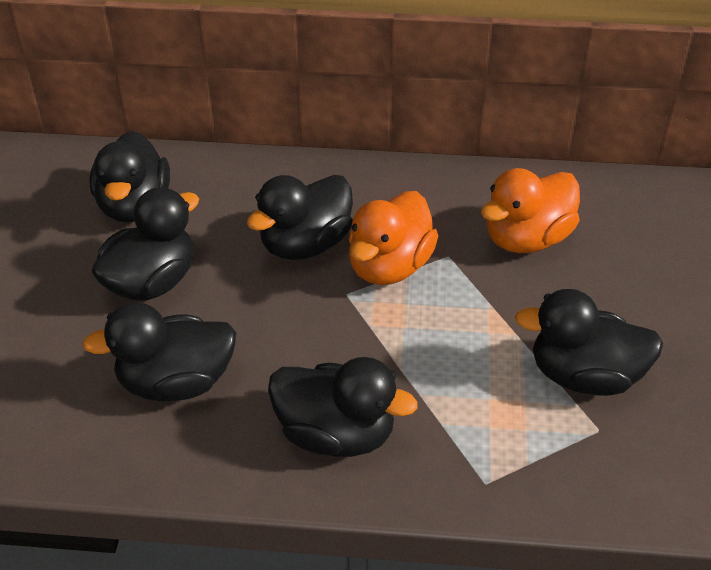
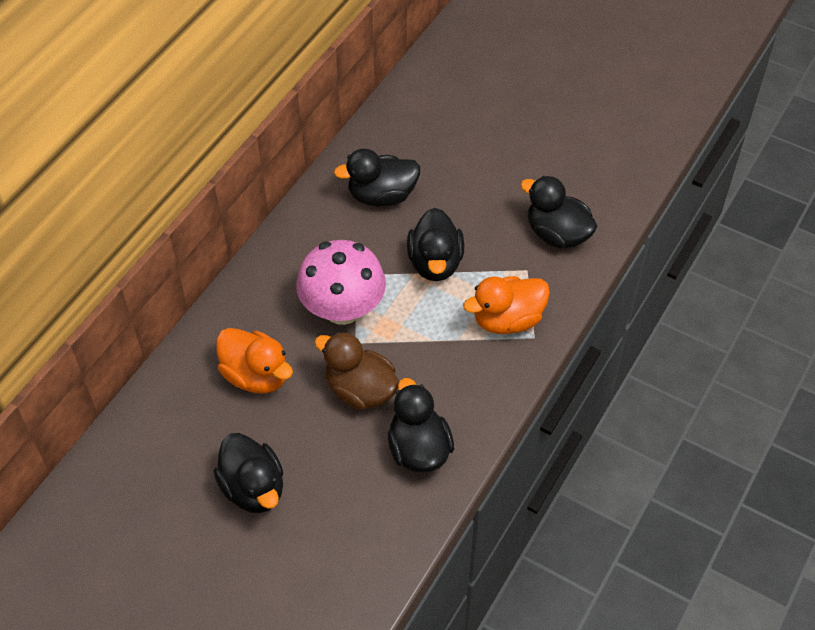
black duck: 6 -> 5
brown duck: 0 -> 1
pink mushroom: 0 -> 1

